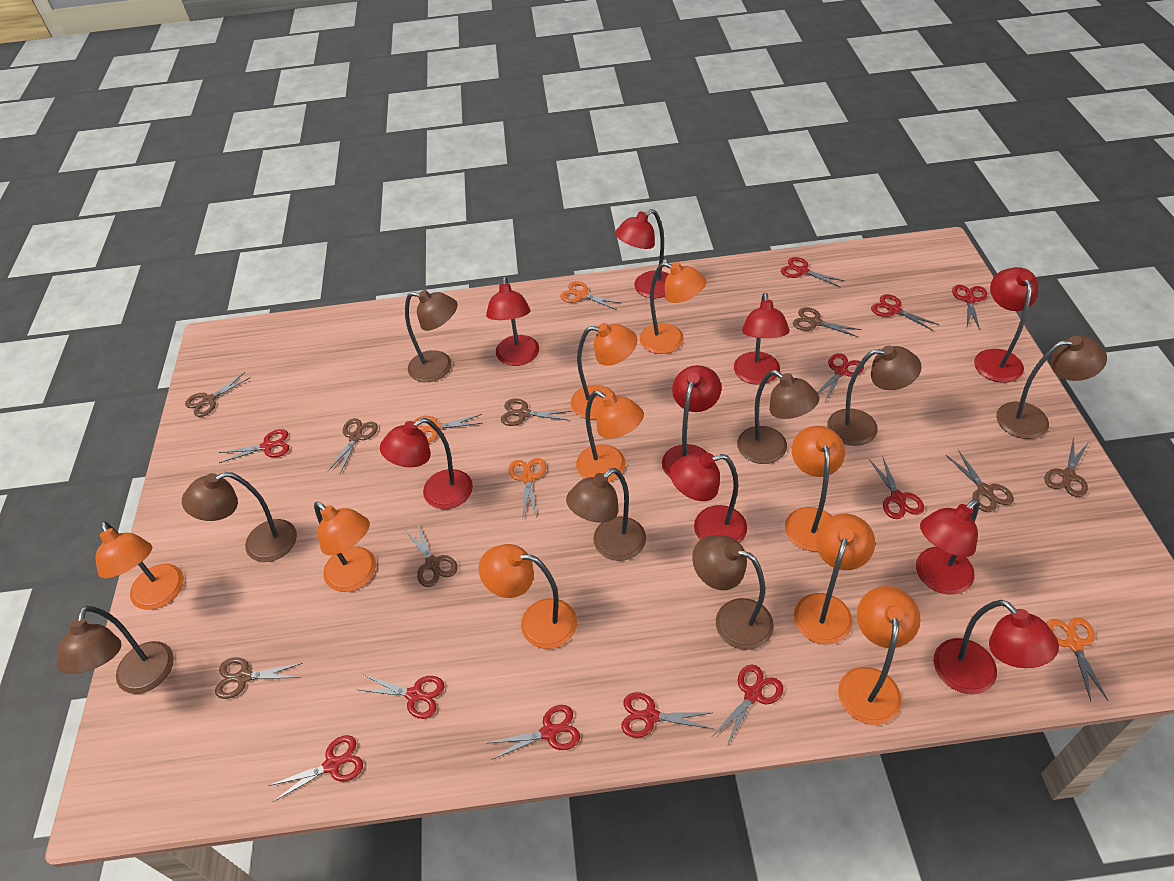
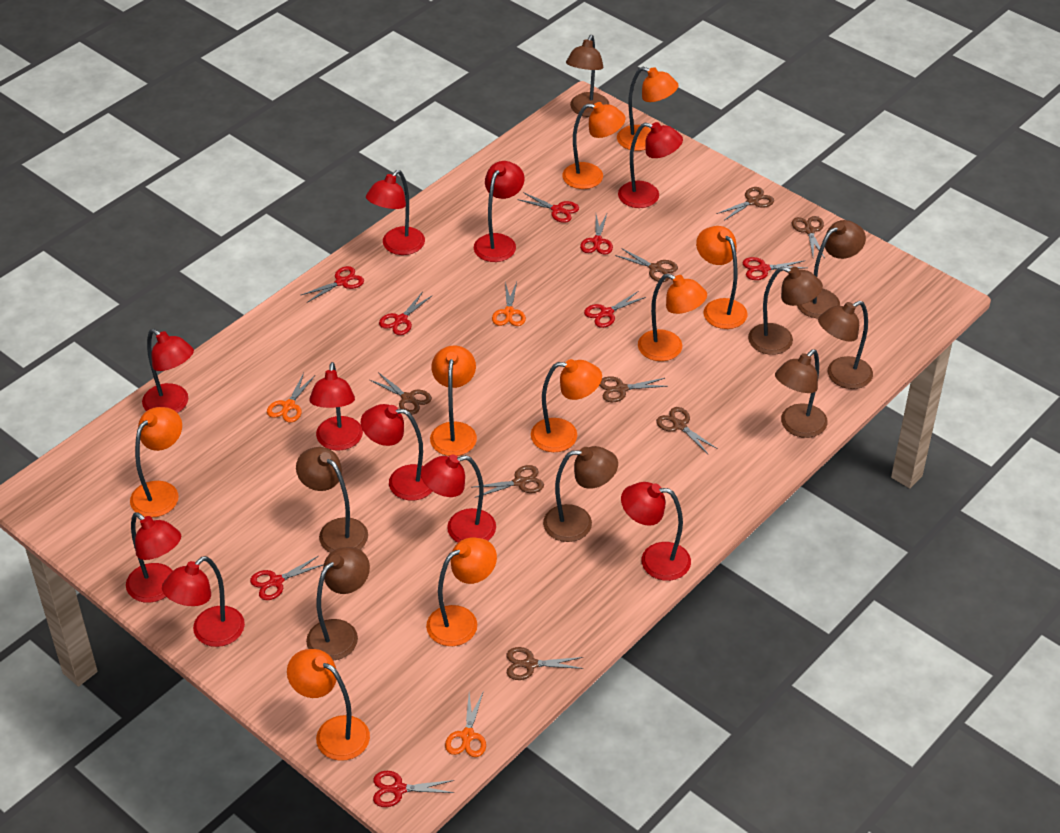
orange scissors: 4 -> 3
red lamp: 9 -> 10
red scissors: 11 -> 8

